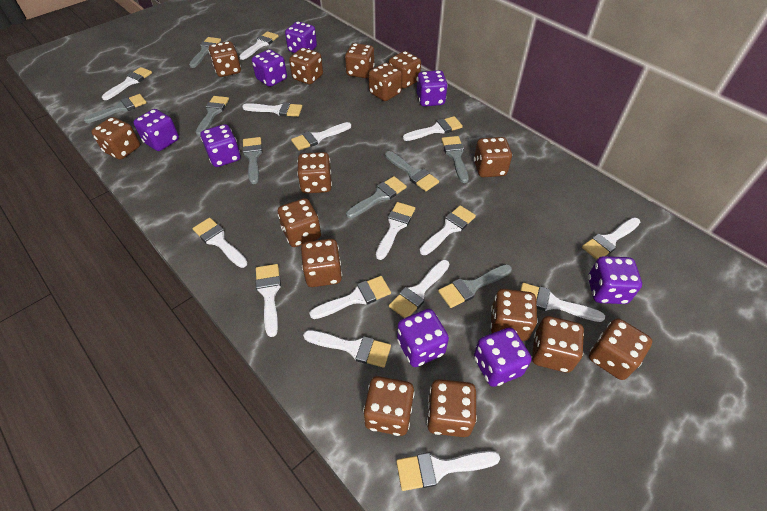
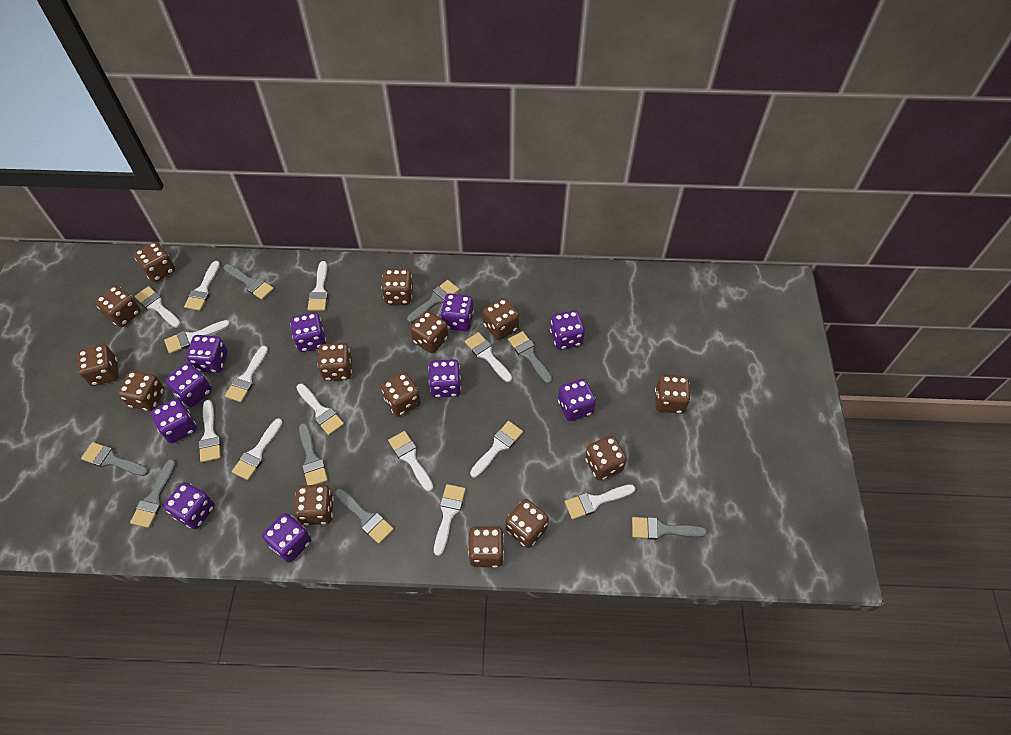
brown dice: 15 -> 14
purple dice: 8 -> 10
white brush: 15 -> 13

